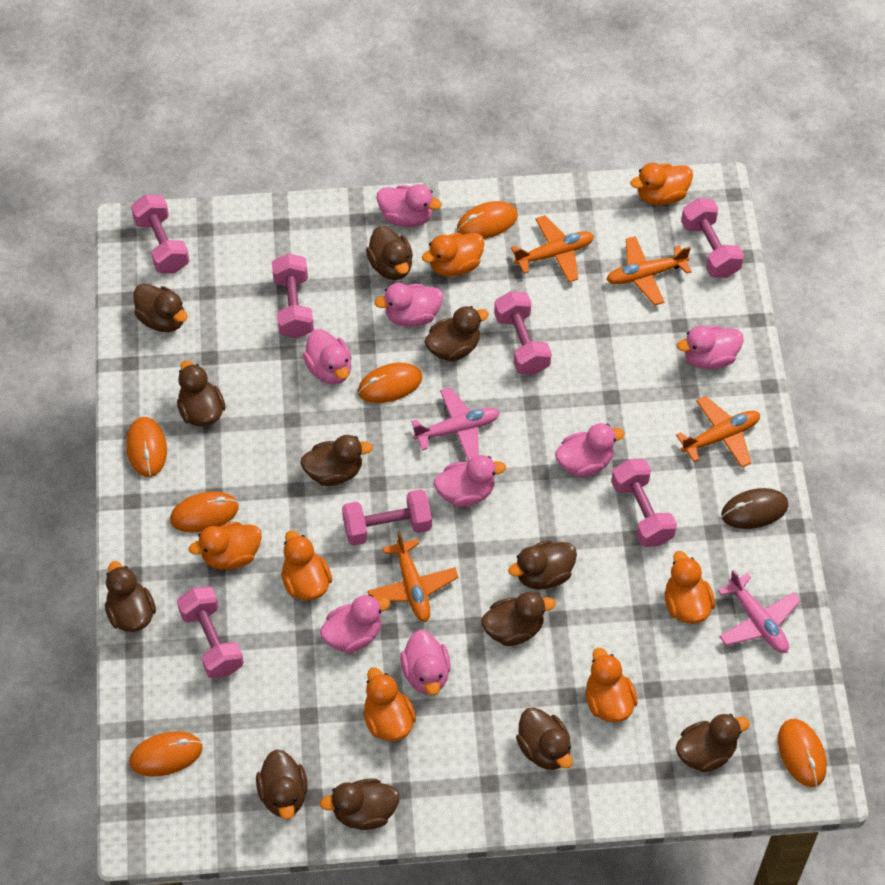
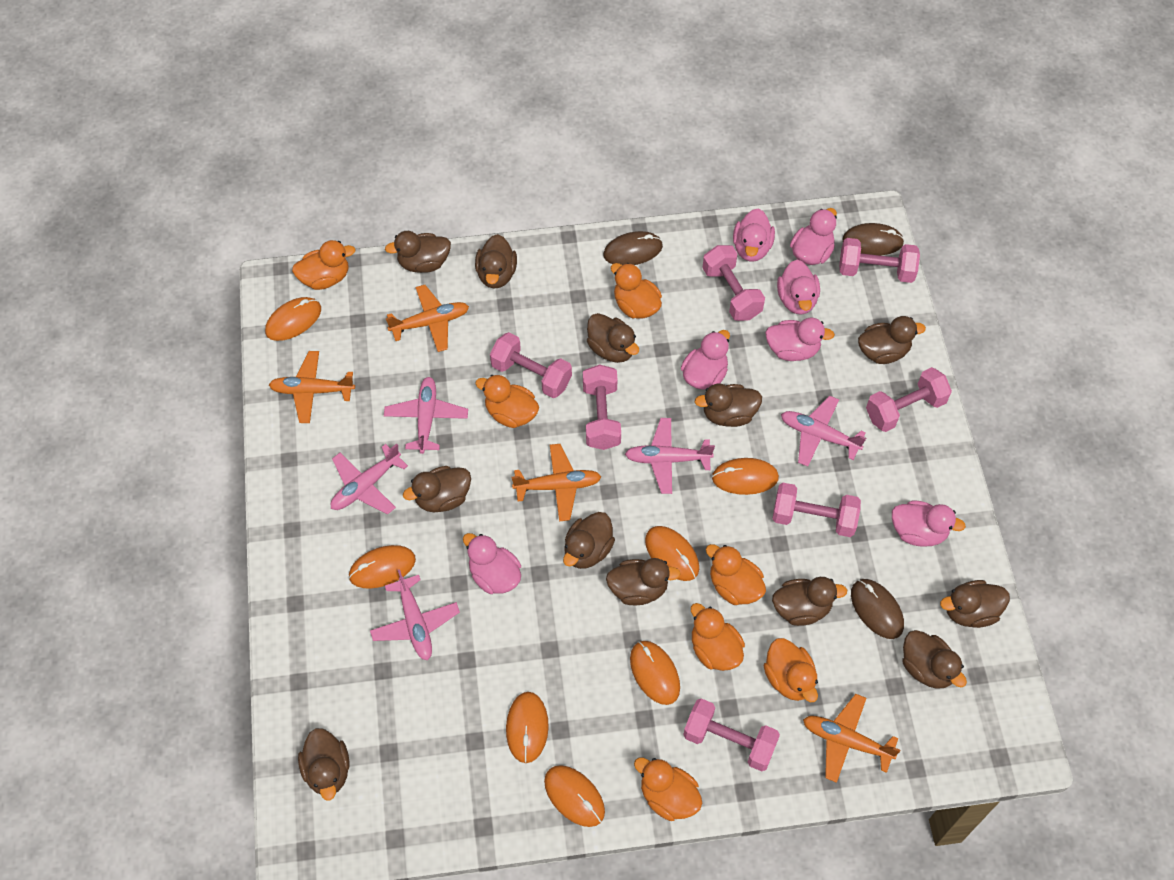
brown mouse: 1 -> 3
orange mouse: 6 -> 7
pink duck: 8 -> 7
pink plane: 2 -> 5

